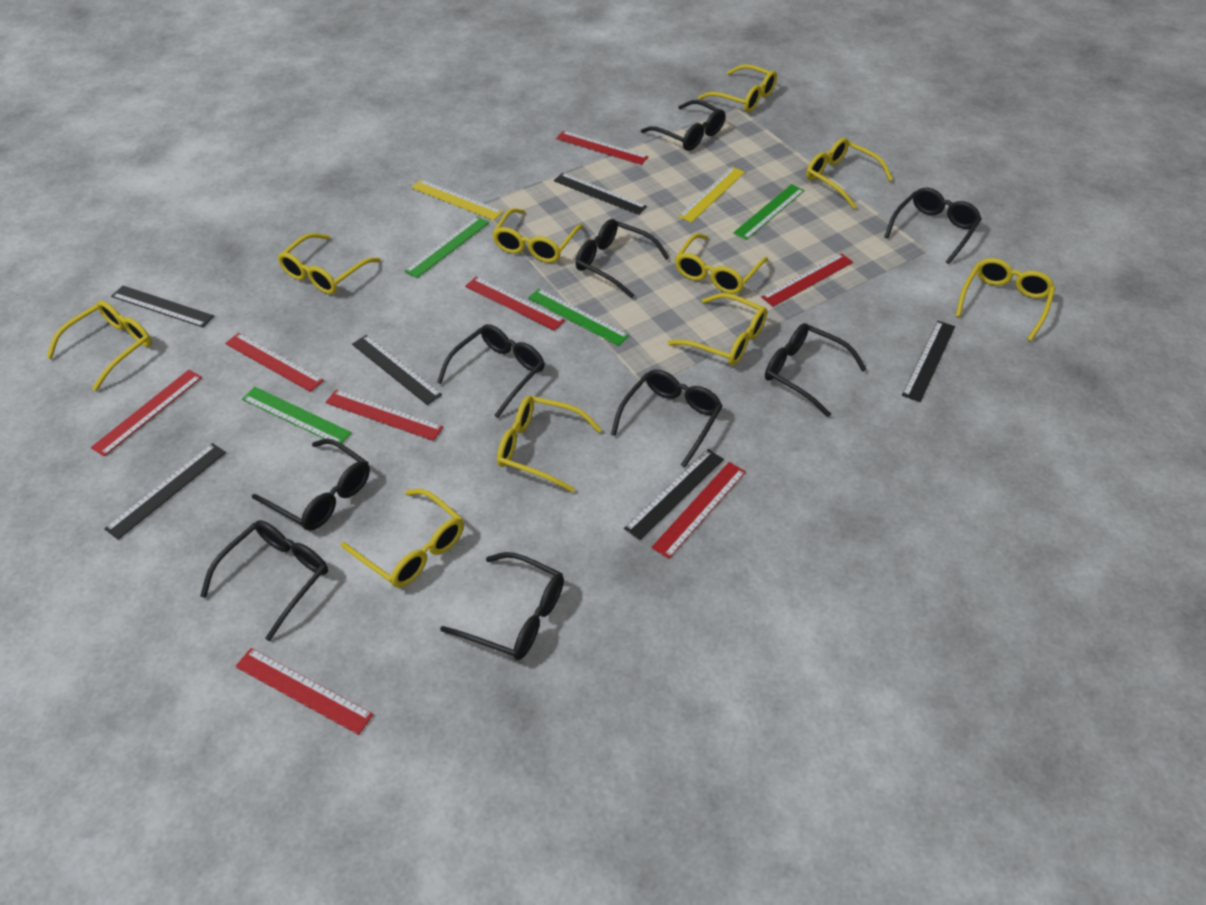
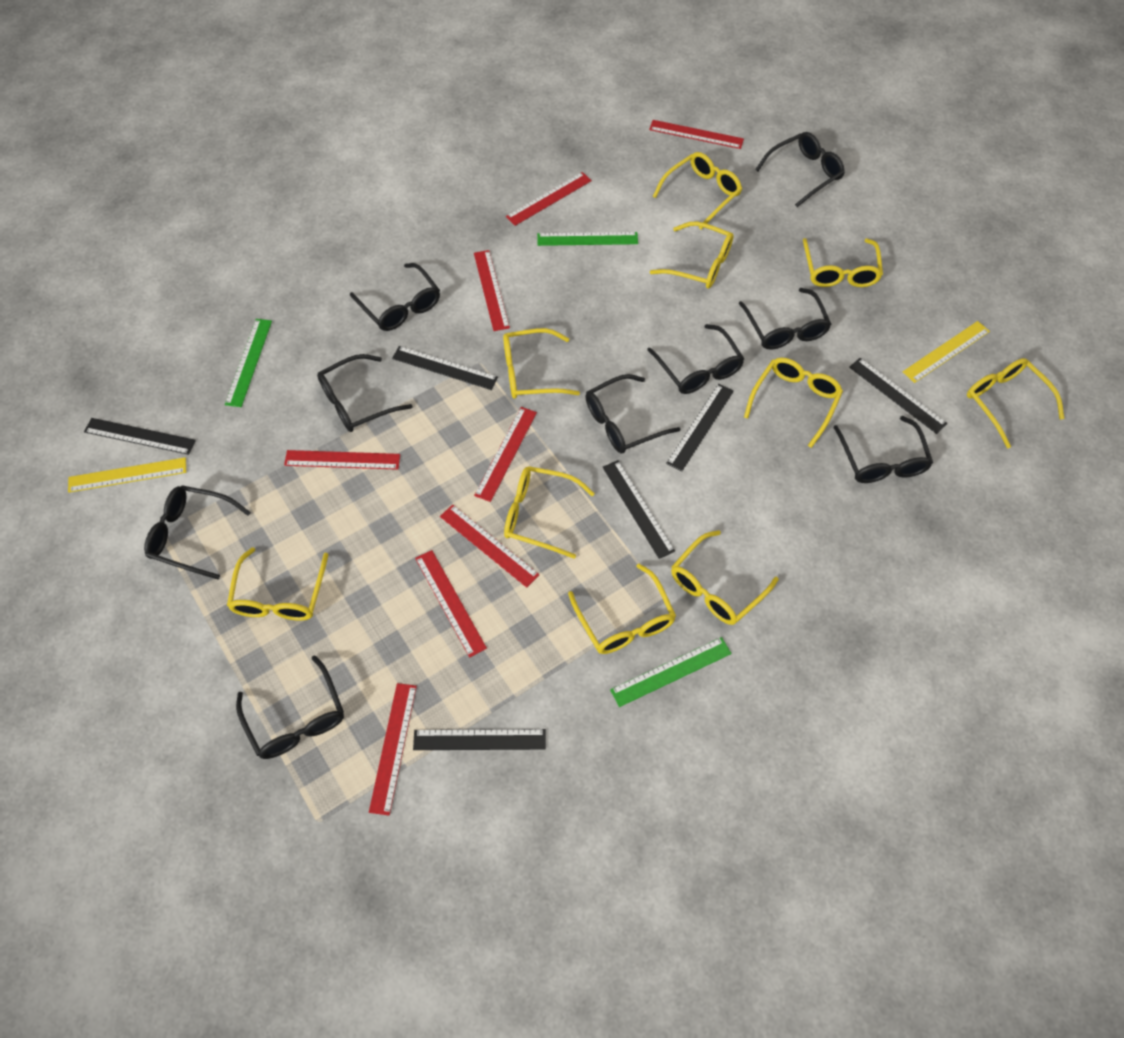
green ruler: 4 -> 3

